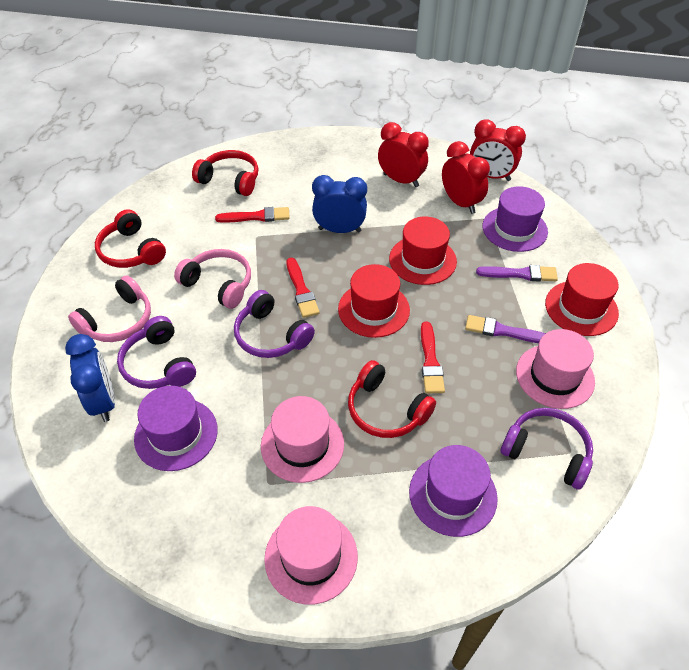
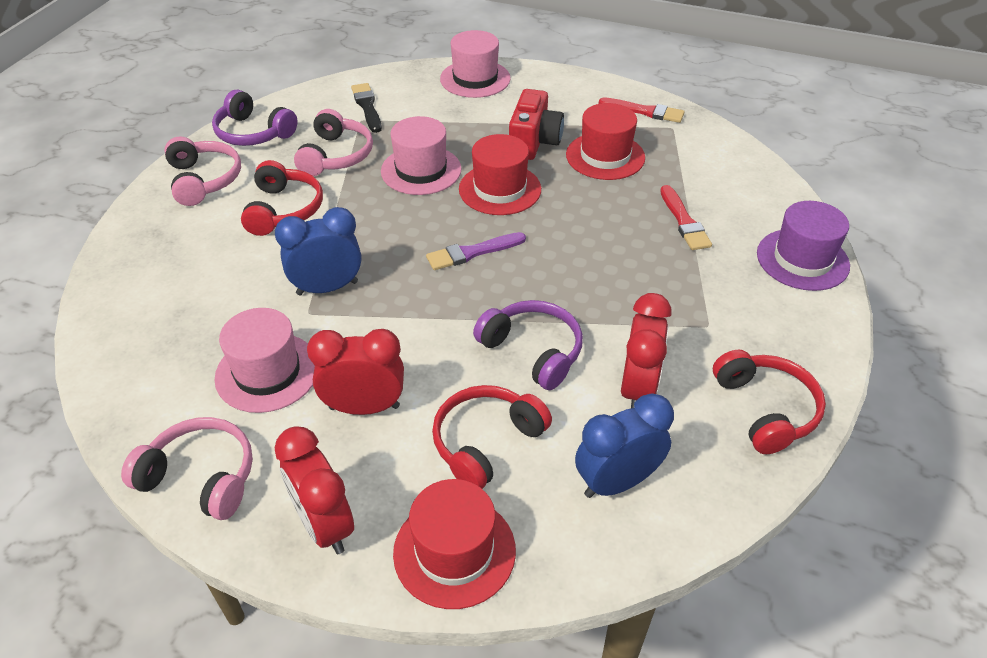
black brush: 0 -> 1
pink headphones: 2 -> 3
purple brush: 2 -> 1
purple hat: 3 -> 1
purple headphones: 3 -> 2
red brush: 3 -> 2
red camera: 0 -> 1

